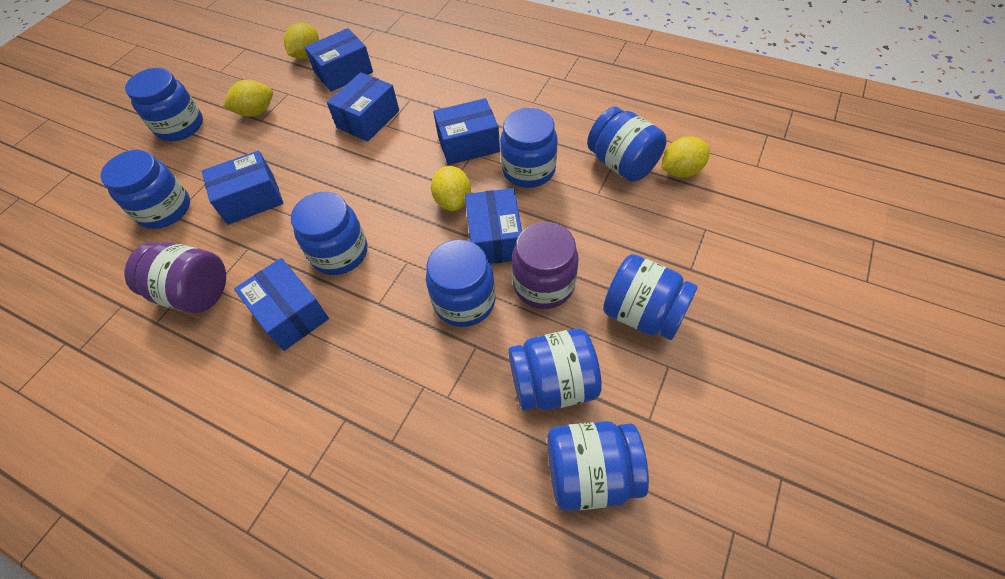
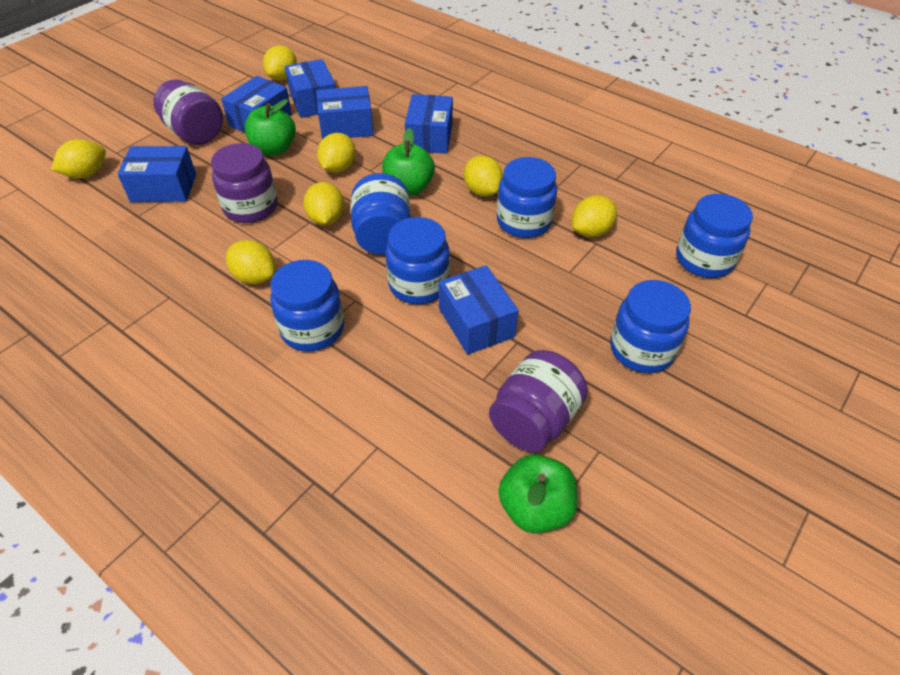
blue jar: 9 -> 6
green apple: 0 -> 3
purple jar: 2 -> 3
yellow lemon: 4 -> 7

